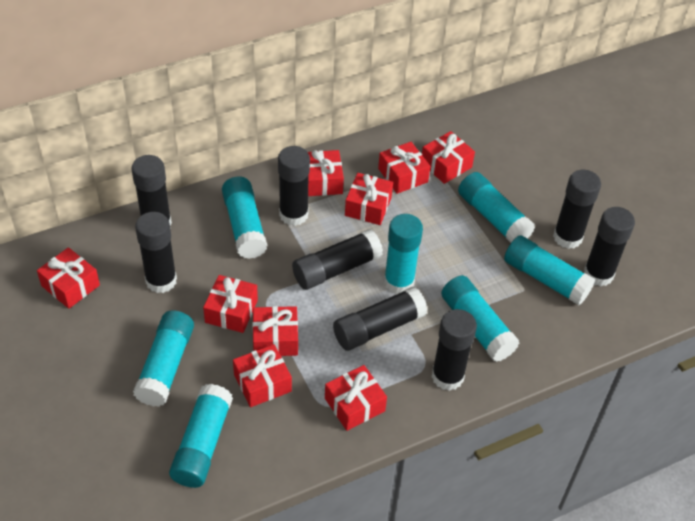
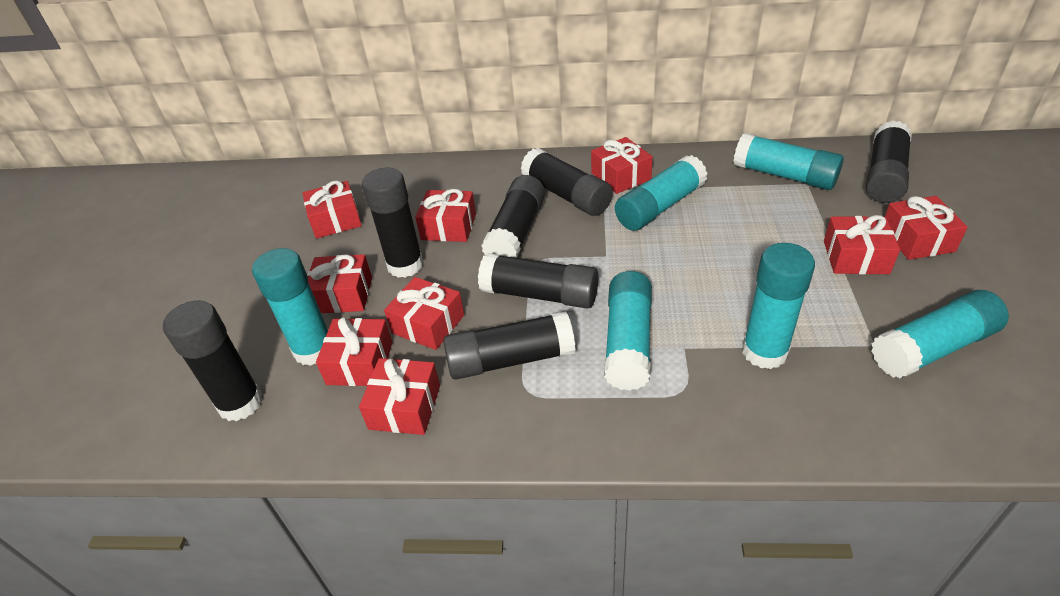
black glue stick: 8 -> 7
turquoise glue stick: 7 -> 6

